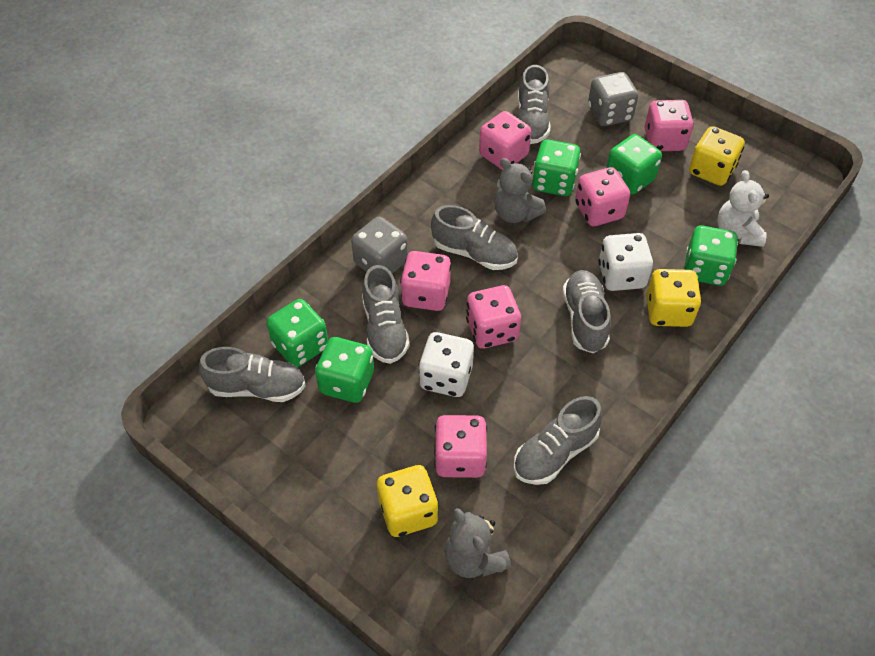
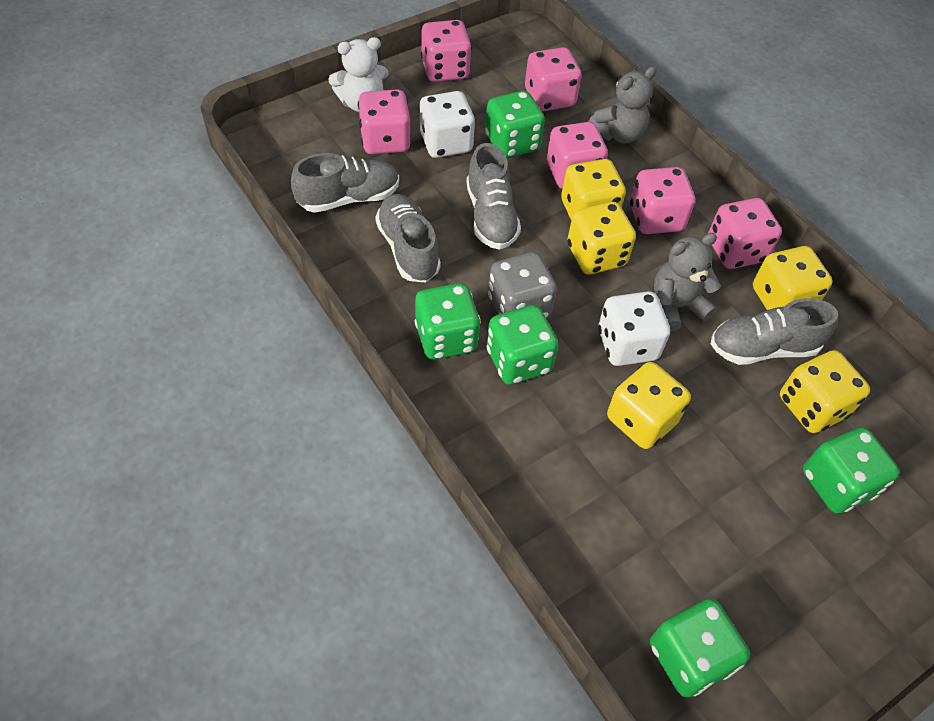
grey dice: 2 -> 1
grey shoe: 6 -> 4
yellow dice: 3 -> 5

